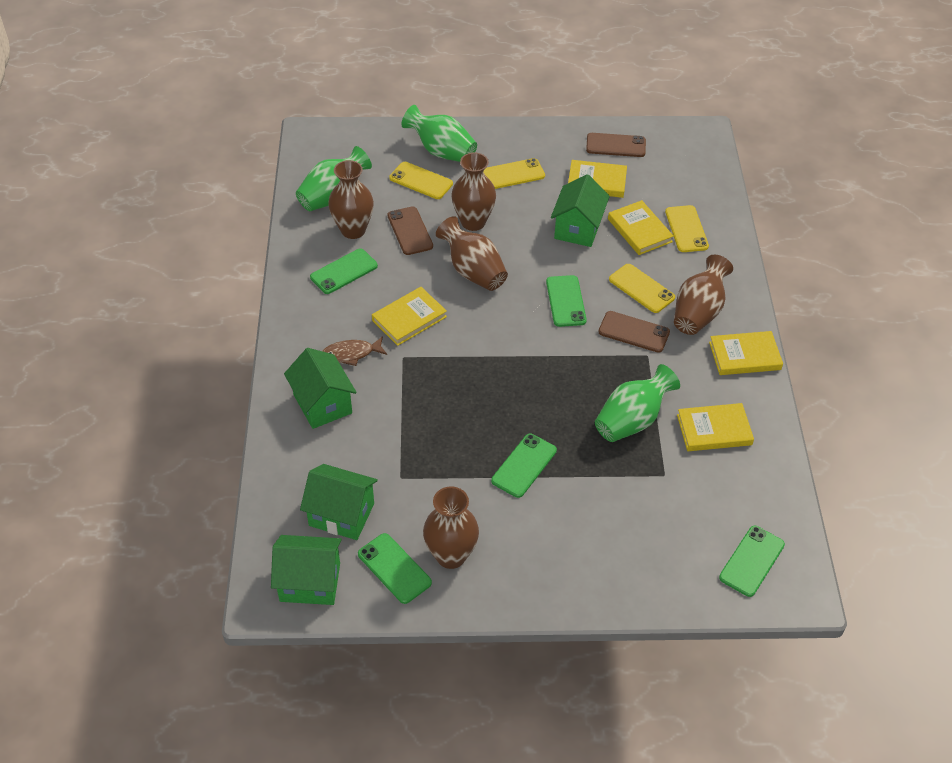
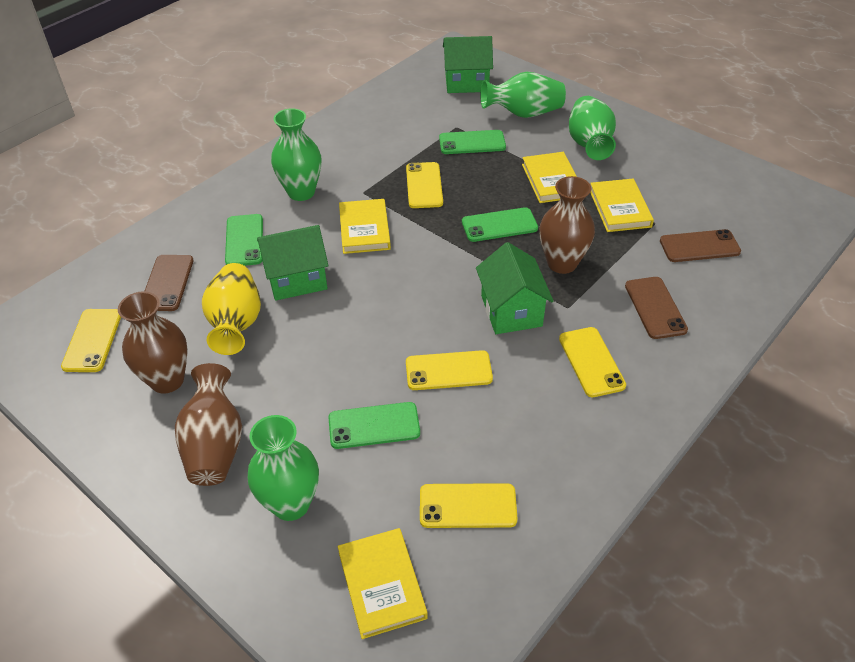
brown fish: 1 -> 0
brown vase: 5 -> 3
green house: 4 -> 3
green phone: 5 -> 4
green vase: 3 -> 4
yellow book: 5 -> 4
yellow phone: 4 -> 5
yellow vase: 0 -> 1

